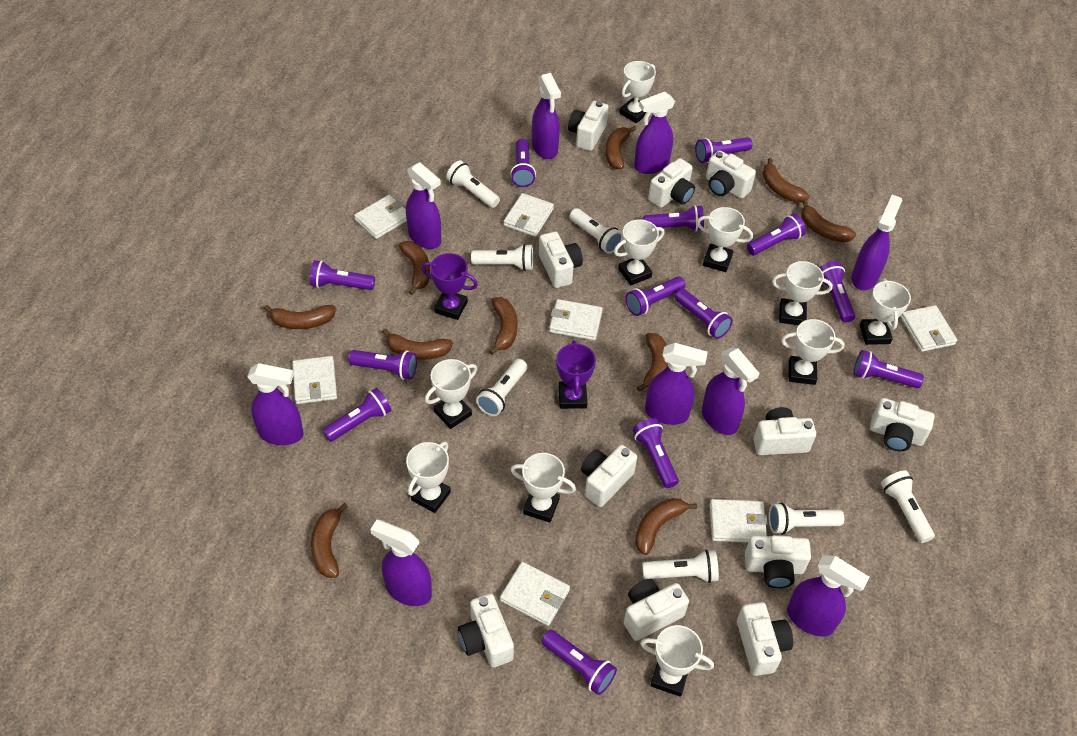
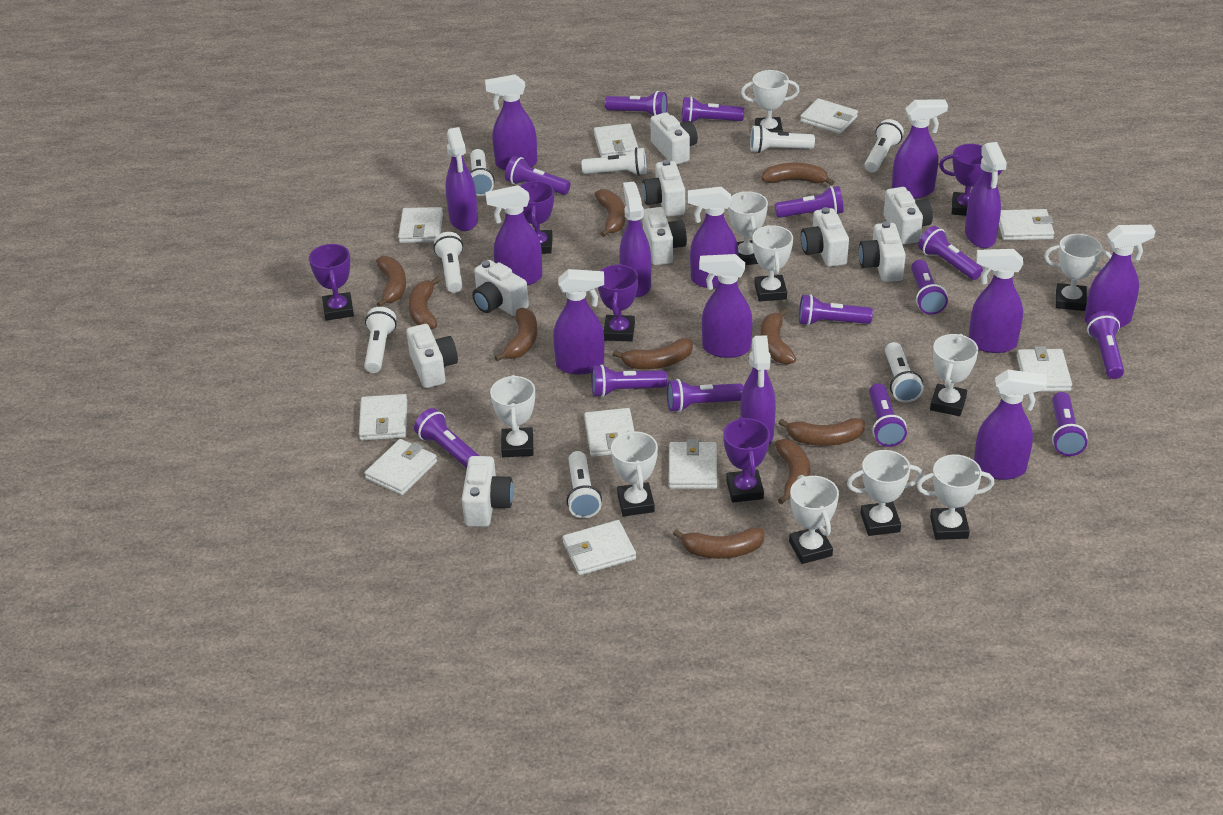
purple spray bottle: 9 -> 13
purple trophy: 2 -> 5
white camera: 11 -> 9
white flashlight: 7 -> 8
white wallet: 7 -> 10

